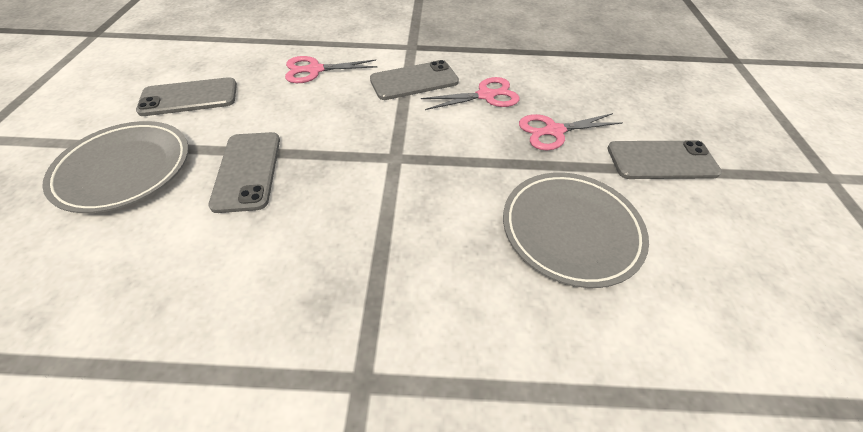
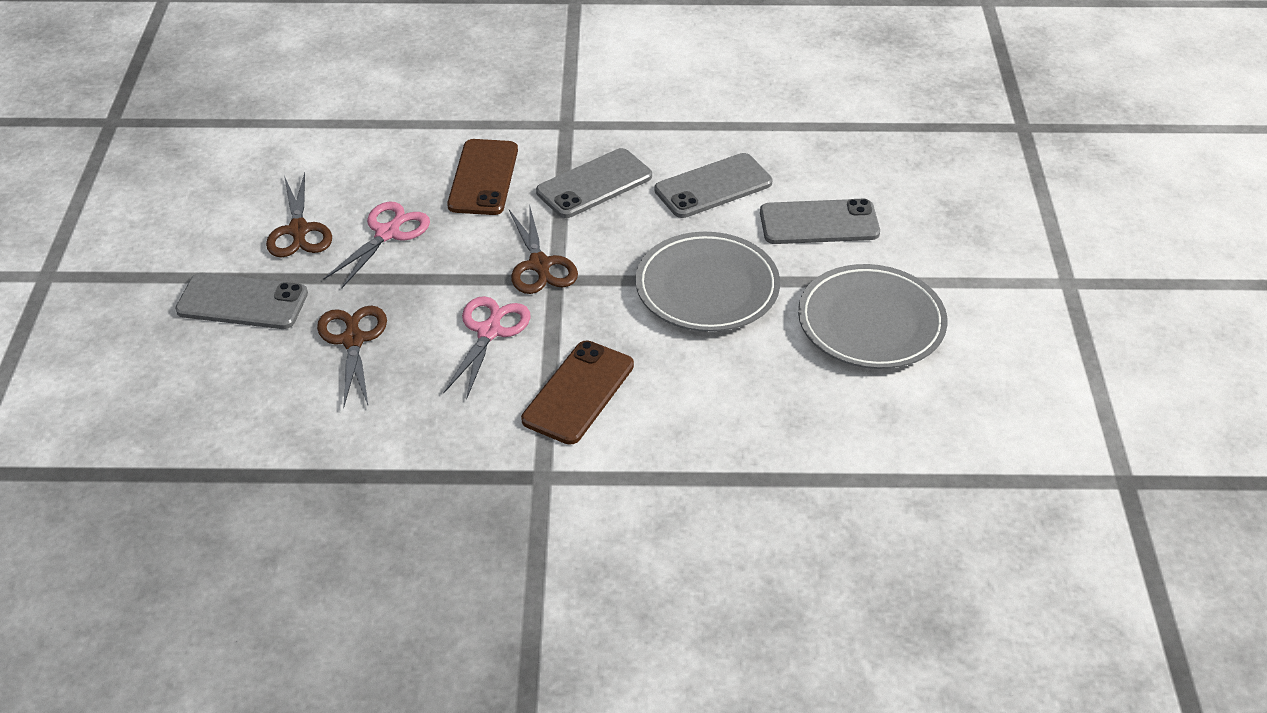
brown phone: 0 -> 2
brown scissors: 0 -> 3
pink scissors: 3 -> 2

